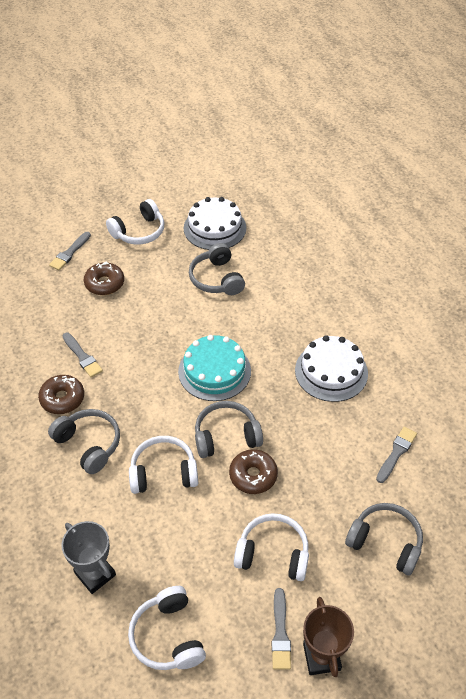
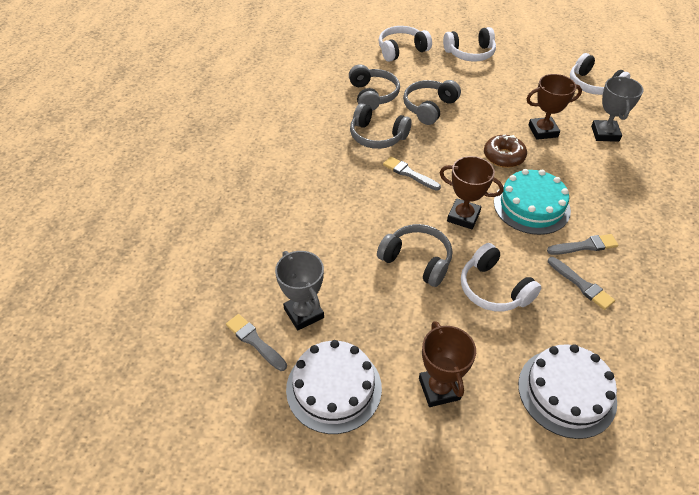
brown donut: 3 -> 1
brown trophy: 1 -> 3
grey trophy: 1 -> 2

